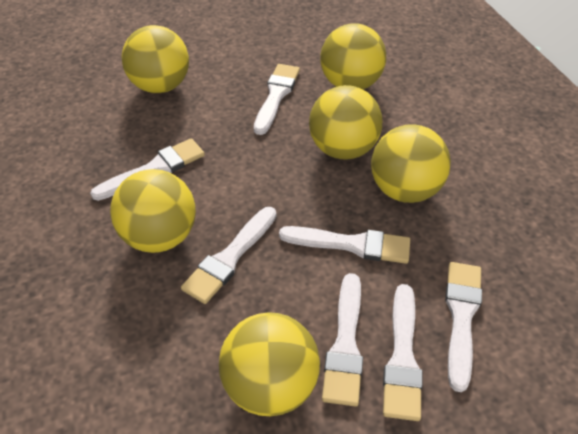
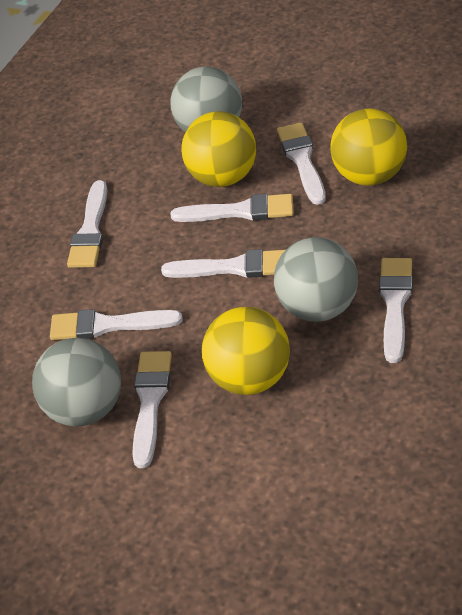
grey ball: 0 -> 3
yellow ball: 6 -> 3

